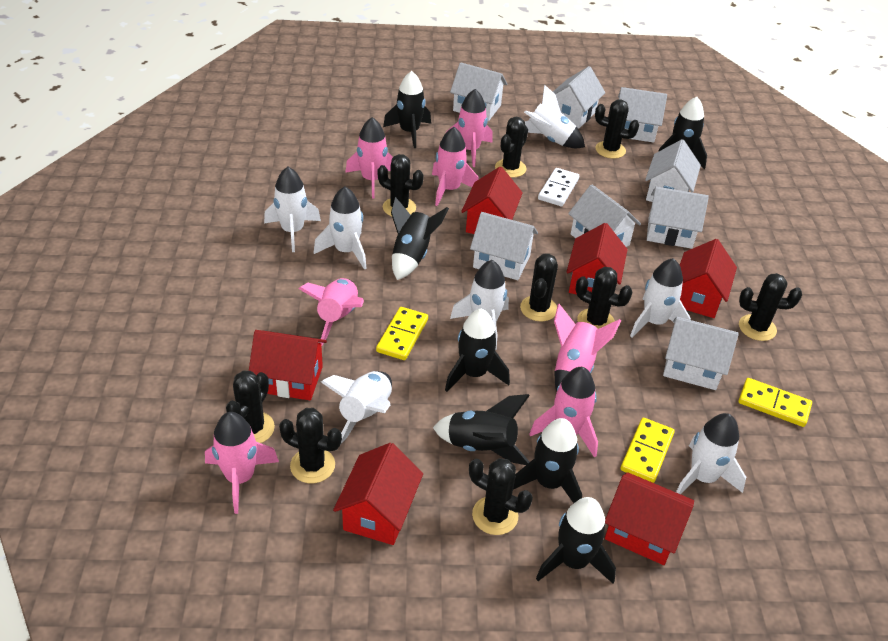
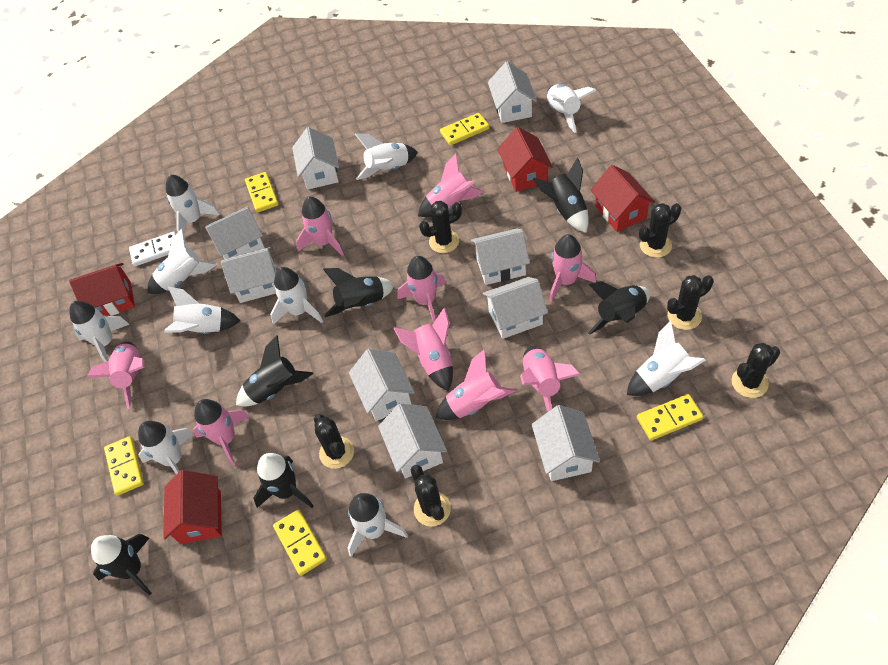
black cactus: 9 -> 6
black rocket: 7 -> 6
pink rocket: 7 -> 9
red house: 6 -> 4
white house: 8 -> 9
white rocket: 7 -> 10
yellow domino: 3 -> 5

